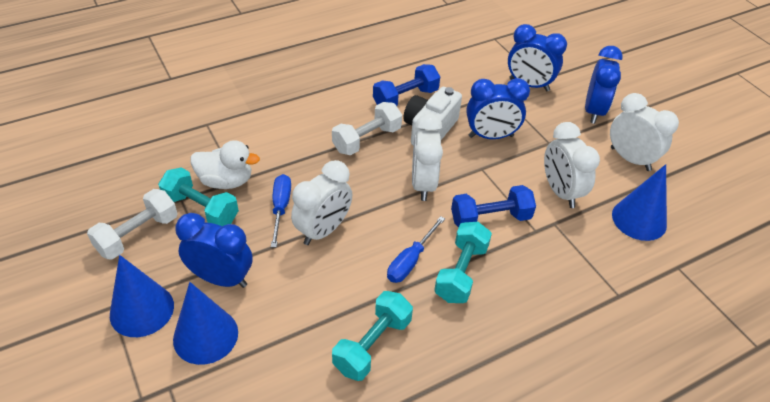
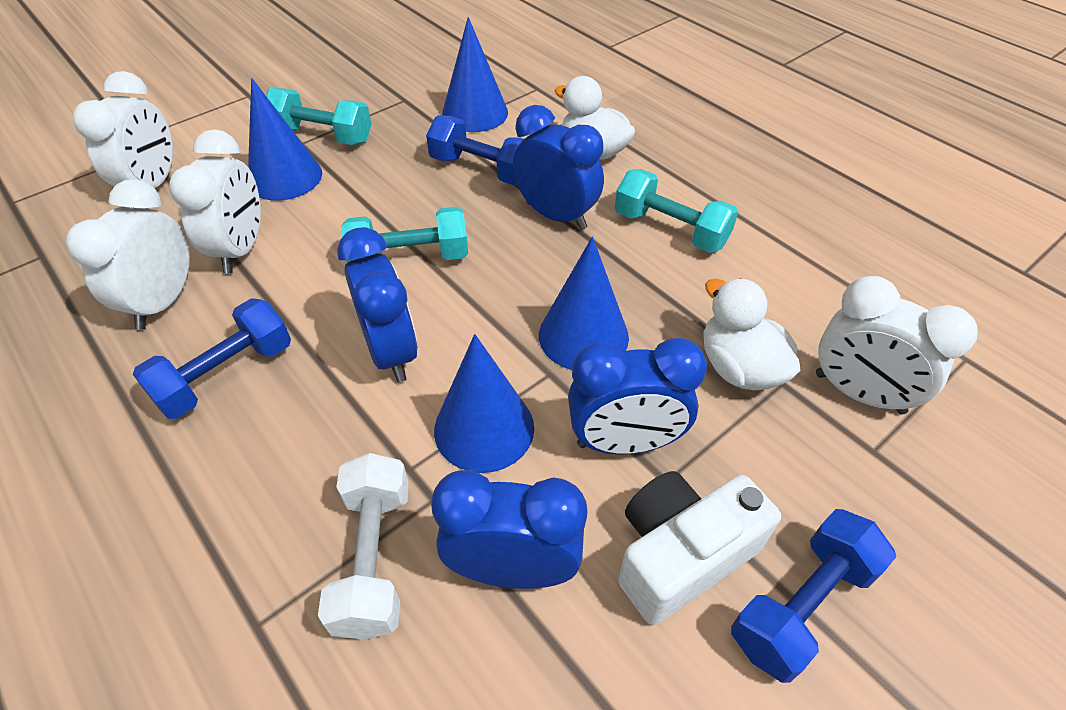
blue cone: 3 -> 4
blue dumbbell: 2 -> 3
blue screwdriver: 2 -> 0
white duck: 1 -> 2
white dumbbell: 2 -> 1

